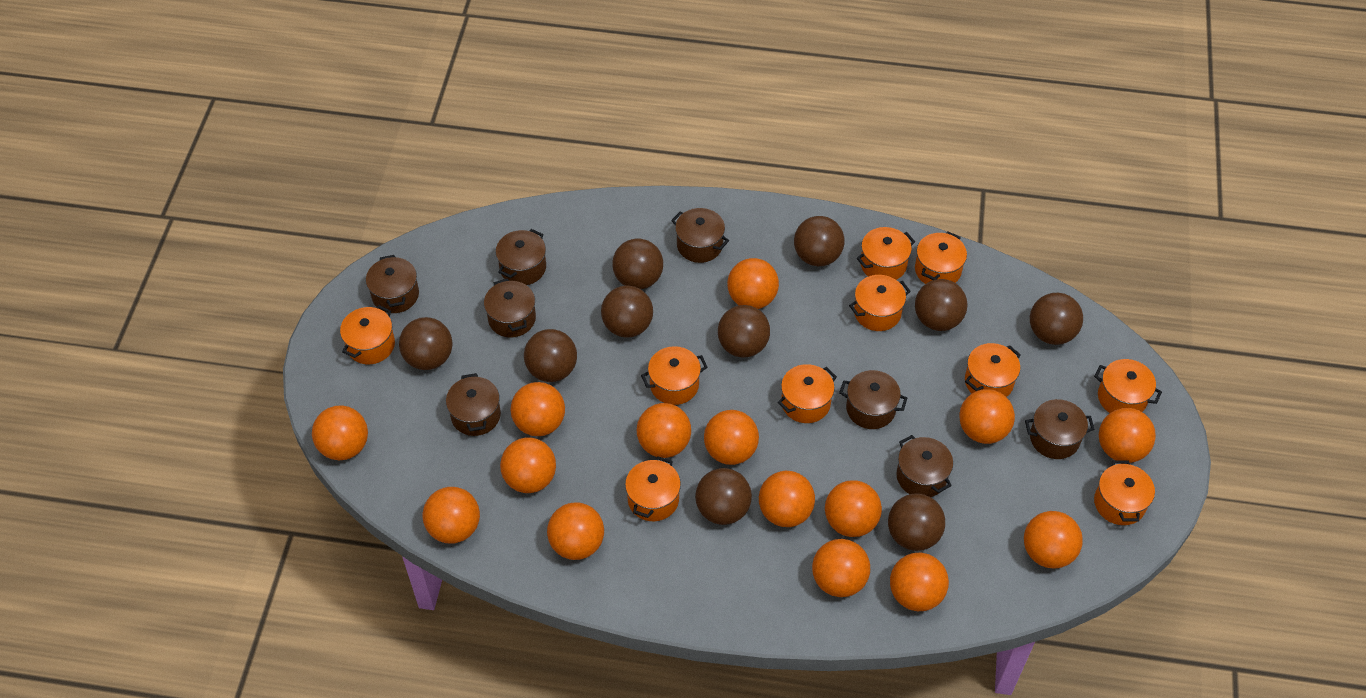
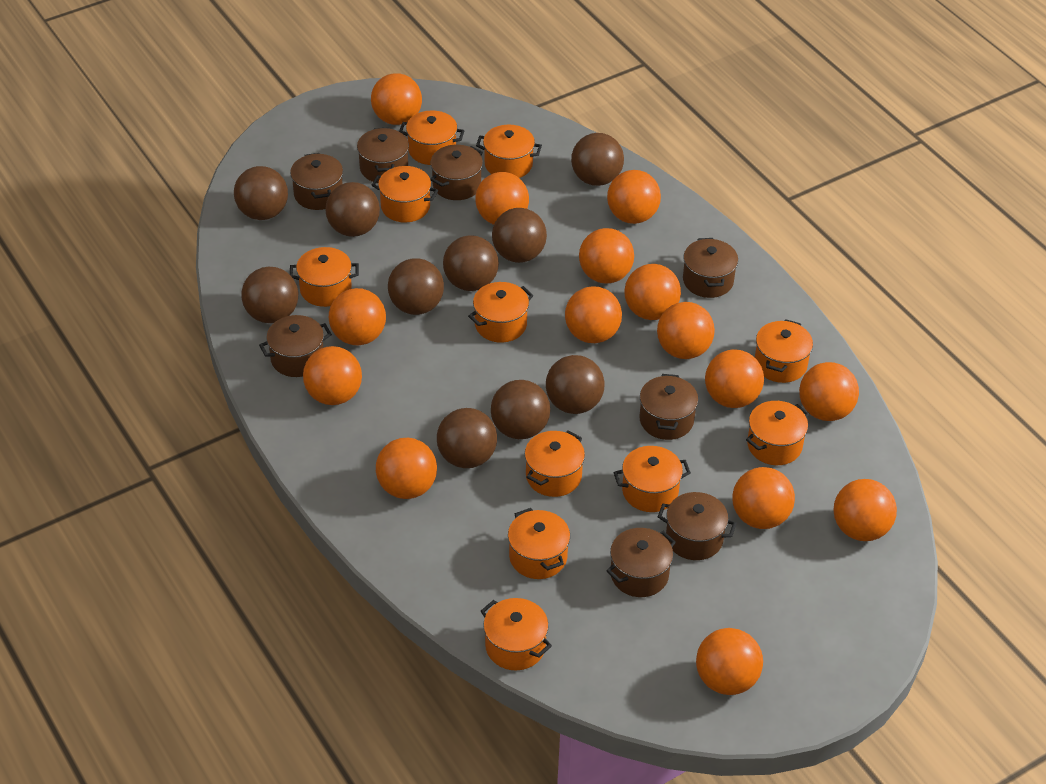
orange pot: 10 -> 11

